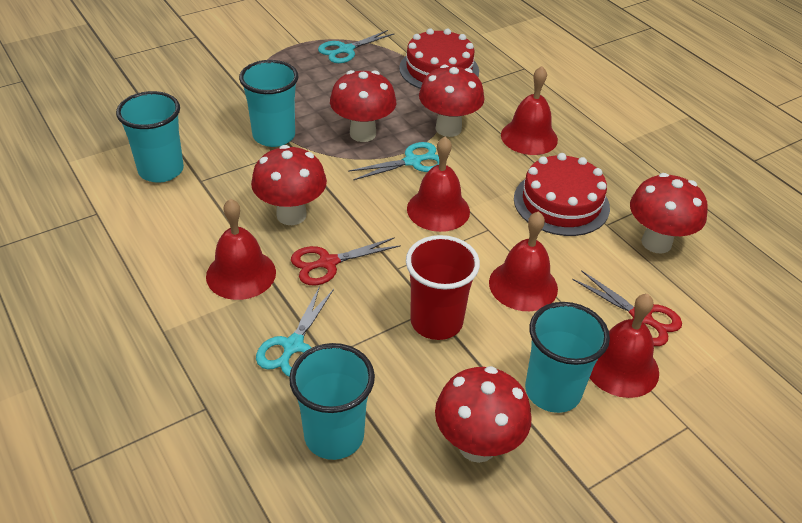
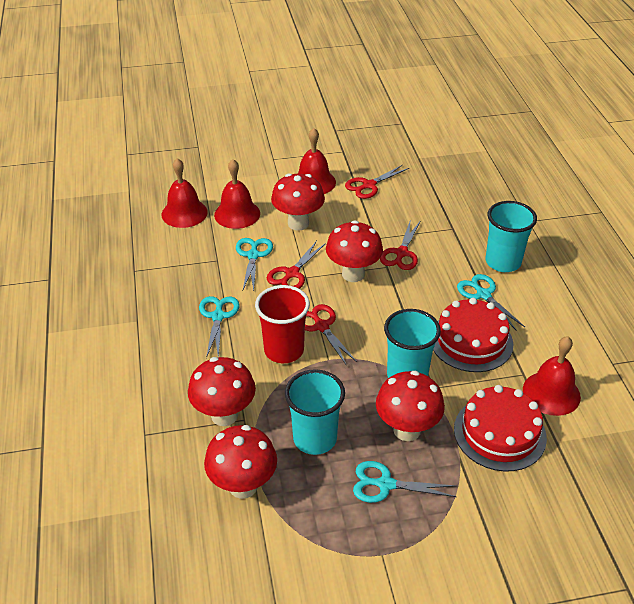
red bell: 5 -> 4
red scissors: 2 -> 4
turquoise cup: 4 -> 3
turquoise scissors: 3 -> 4

